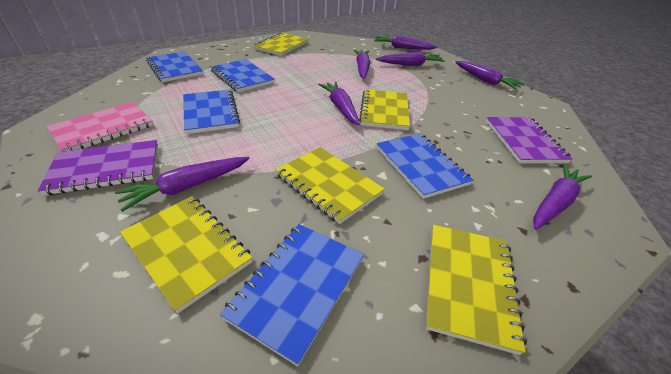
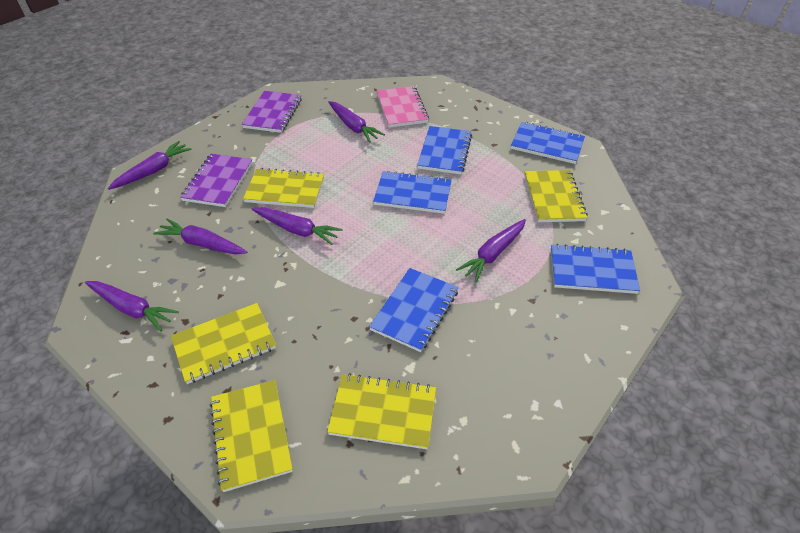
purple carrot: 7 -> 6

